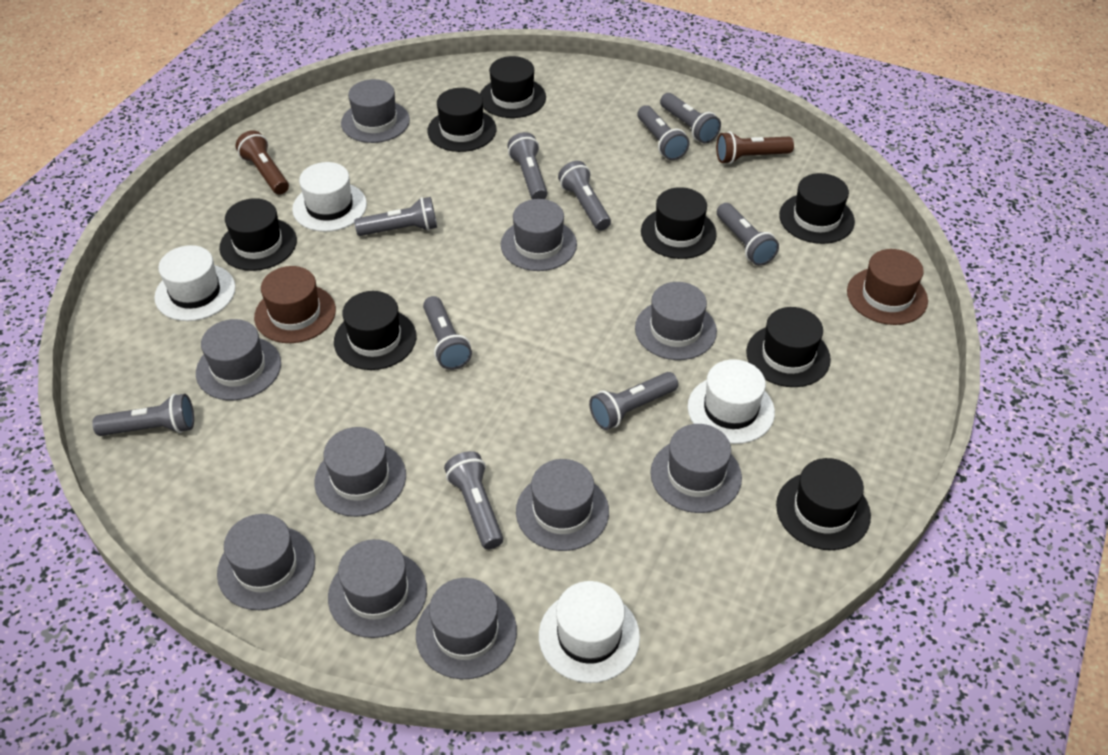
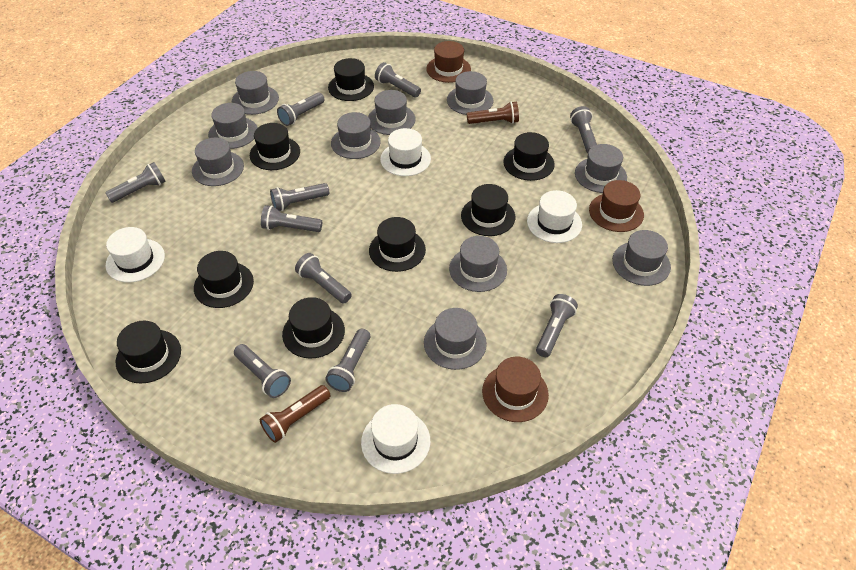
brown hat: 2 -> 3

